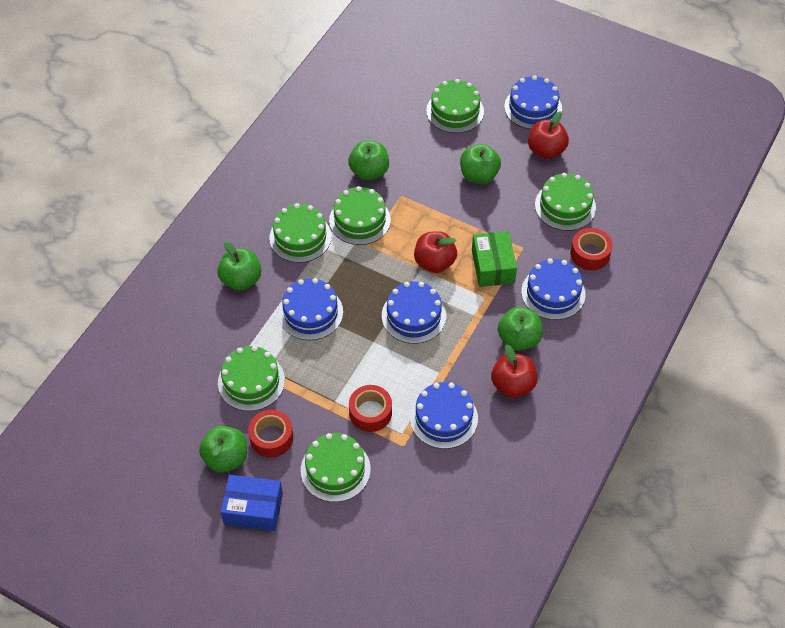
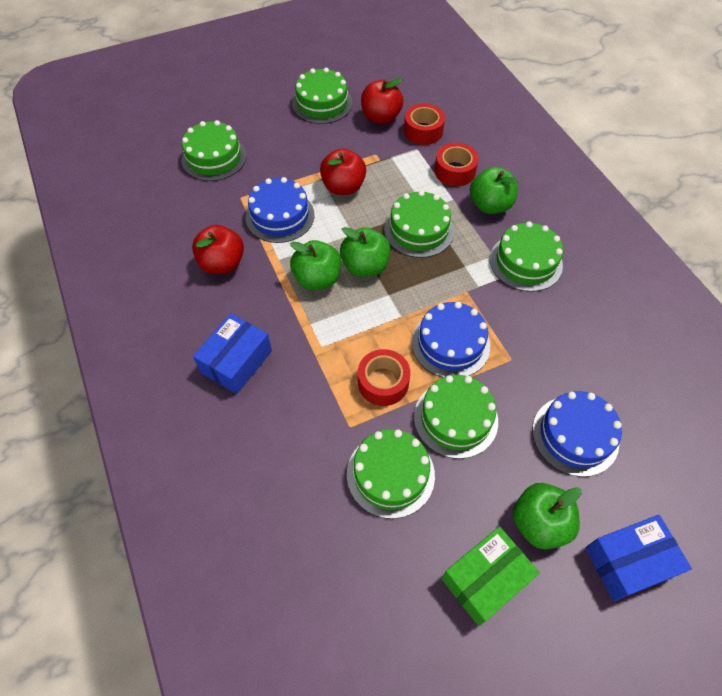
blue box: 1 -> 2
blue cake: 5 -> 3
green apple: 5 -> 4

